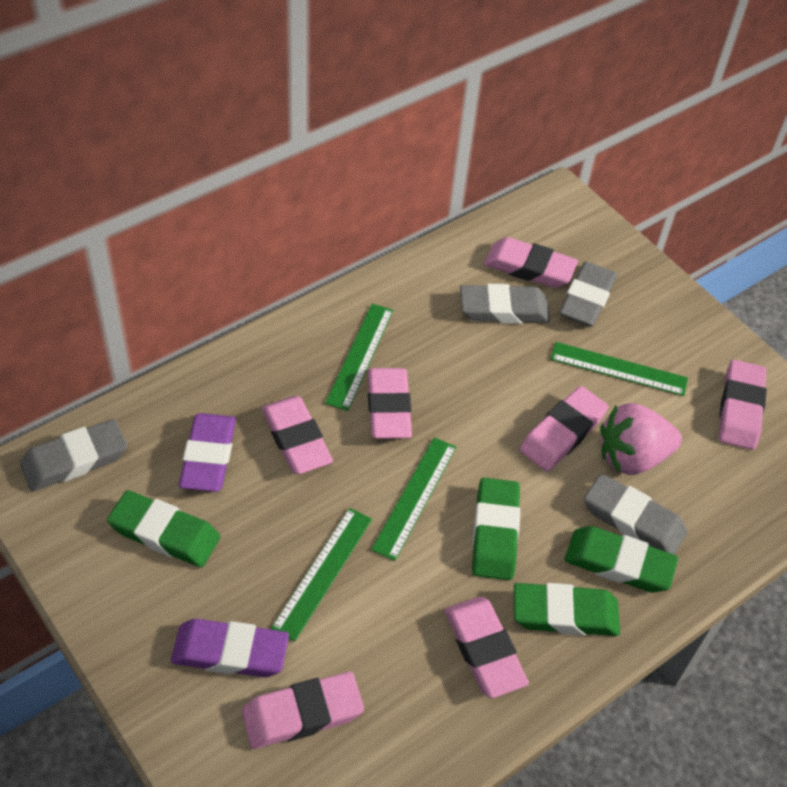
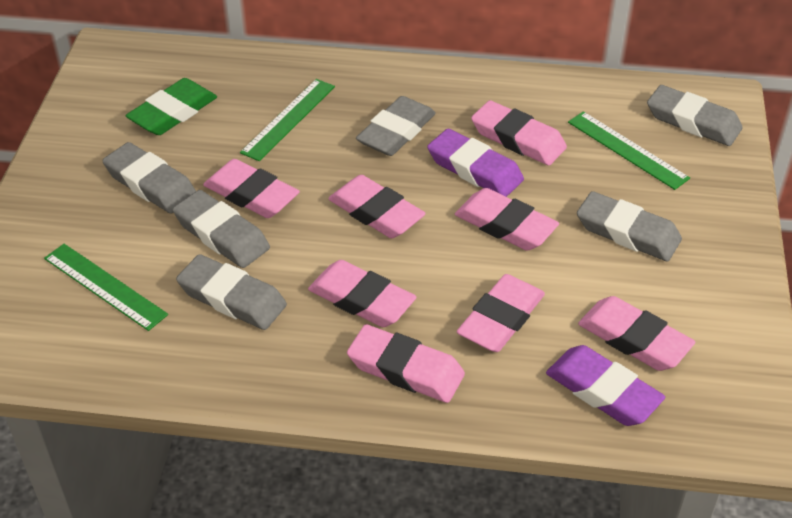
green eraser: 4 -> 1
green ruler: 4 -> 3
grey eraser: 4 -> 6
pink eraser: 7 -> 8
pink strawberry: 1 -> 0

